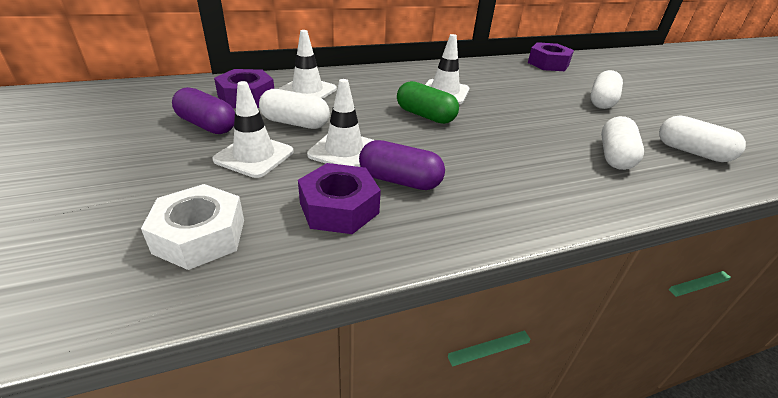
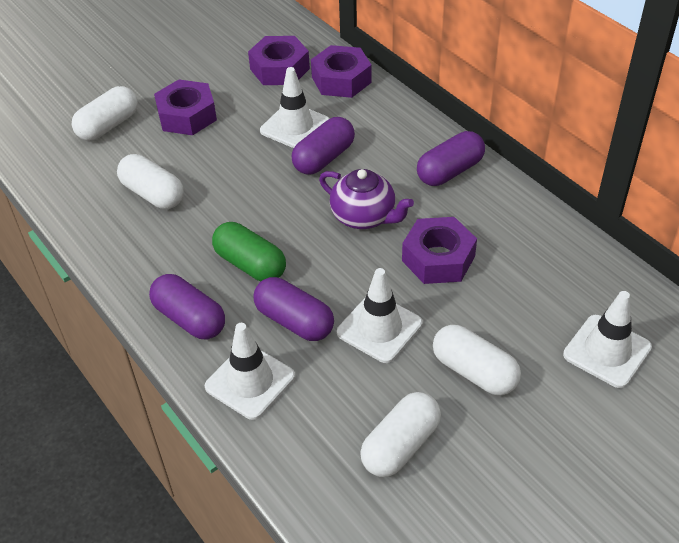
purple capsule: 2 -> 4
purple nut: 3 -> 4
purple teapot: 0 -> 1
white nut: 1 -> 0

